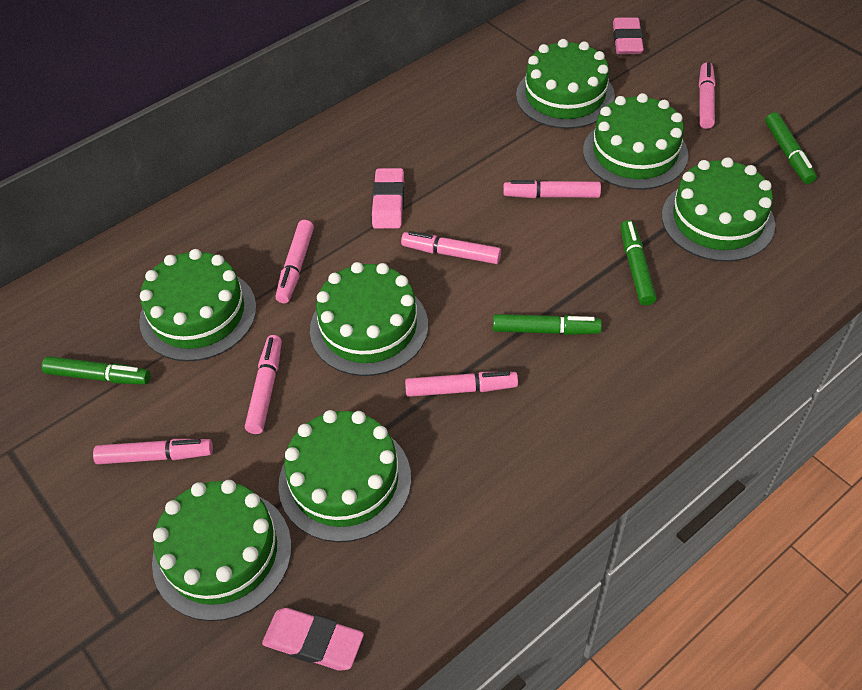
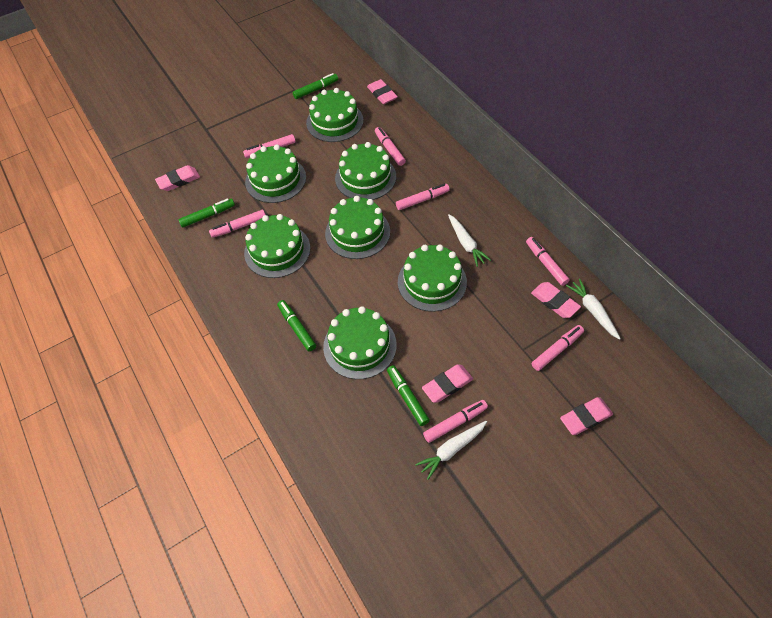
pink eraser: 3 -> 5
white carrot: 0 -> 3

